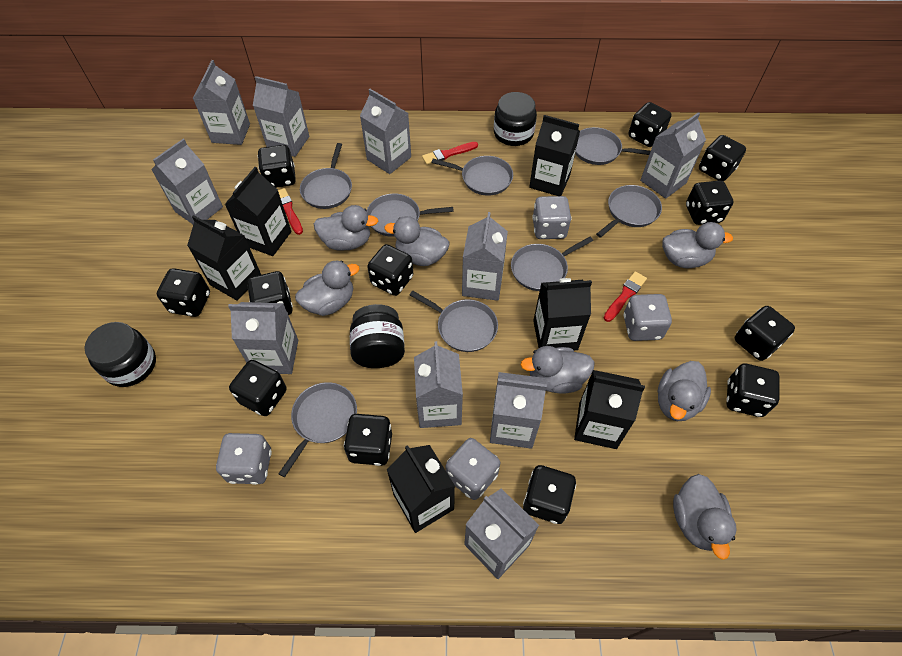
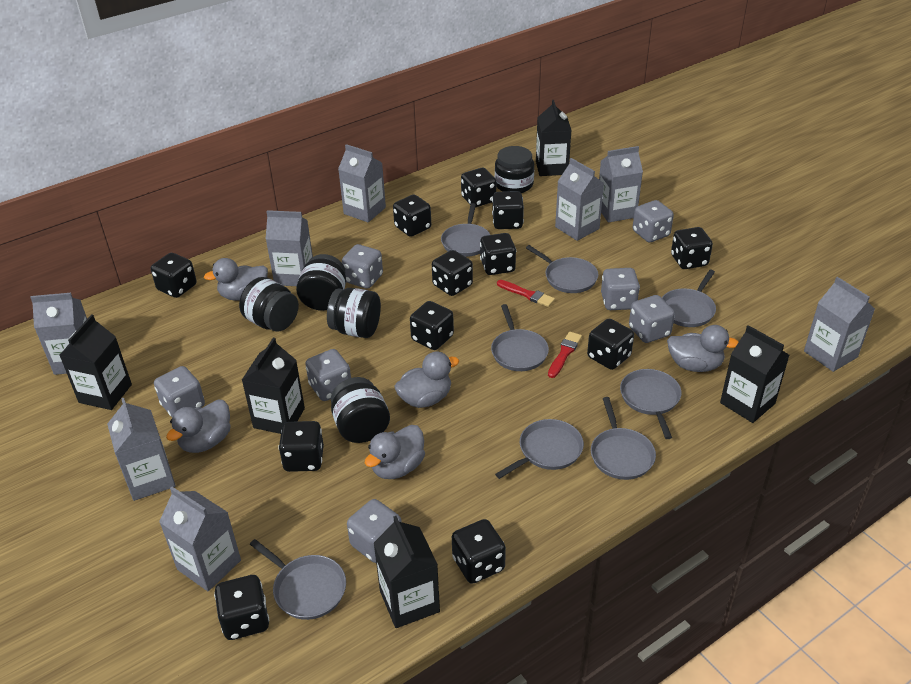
black carton: 6 -> 5
black jar: 3 -> 5
grey carton: 10 -> 8
grey dice: 4 -> 7
grey duck: 7 -> 5
red brush: 3 -> 2

